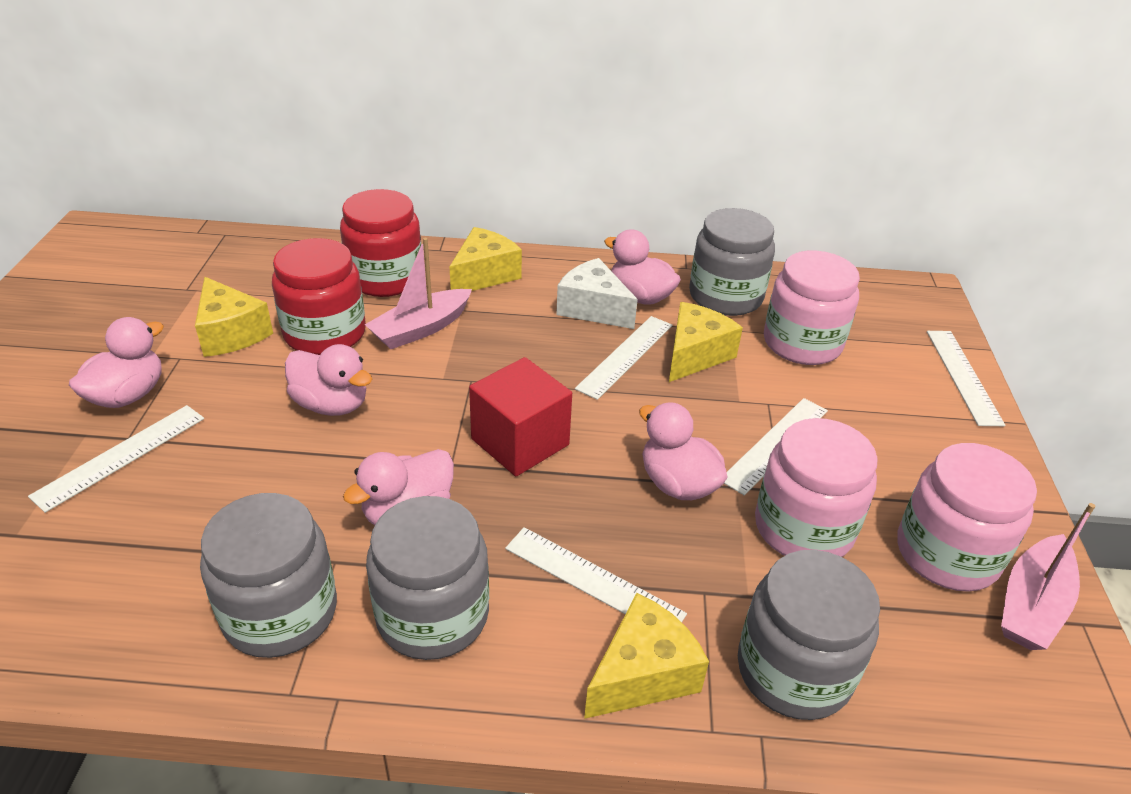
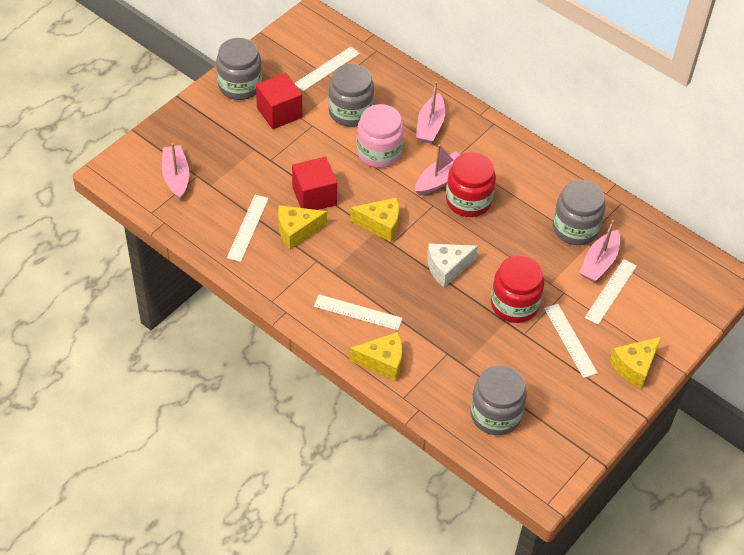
pink boat: 2 -> 4
pink duck: 5 -> 0
pink jar: 3 -> 1
red cube: 1 -> 2

